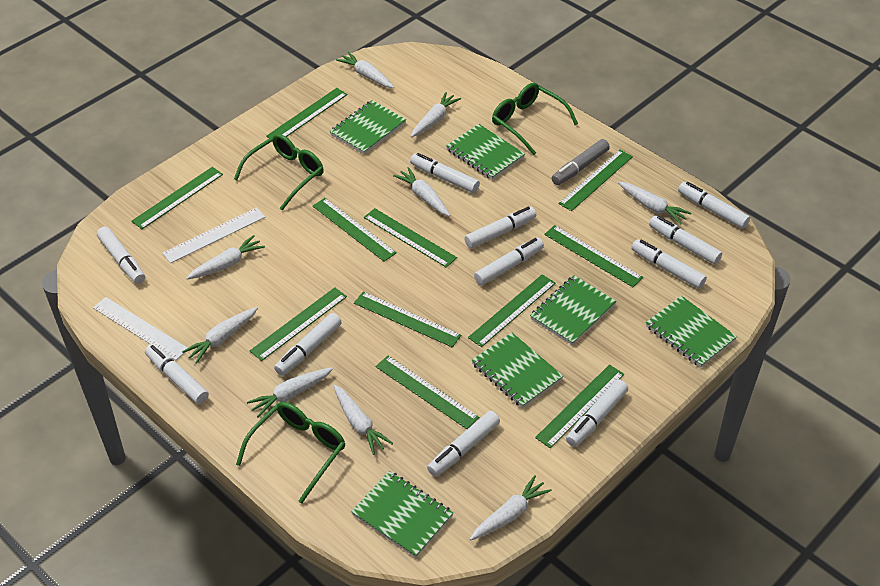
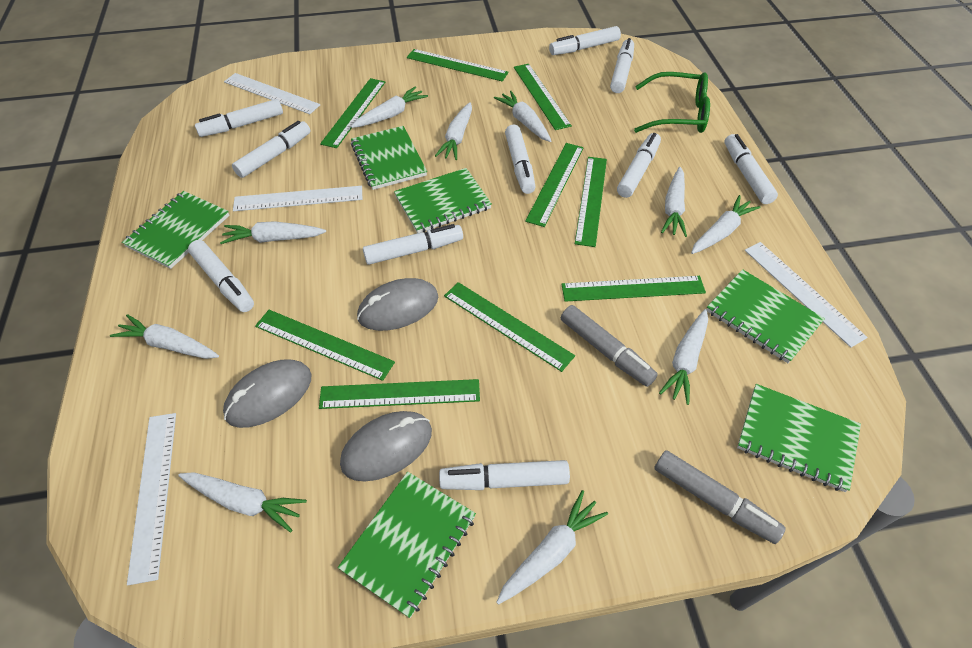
green glasses: 3 -> 1
green ruler: 11 -> 9
grey marker: 1 -> 2
grey mouse: 0 -> 3
white carrot: 9 -> 10
white marker: 11 -> 10
white ruler: 2 -> 4

